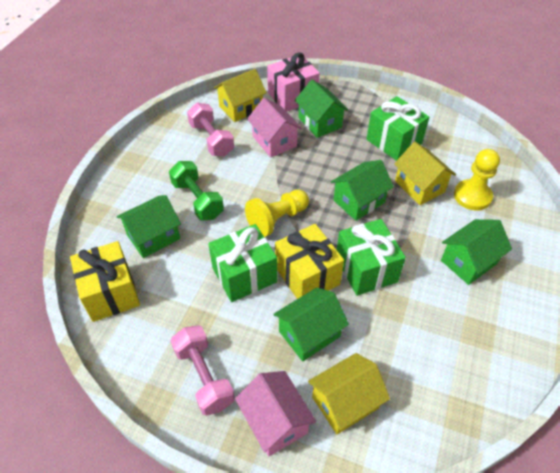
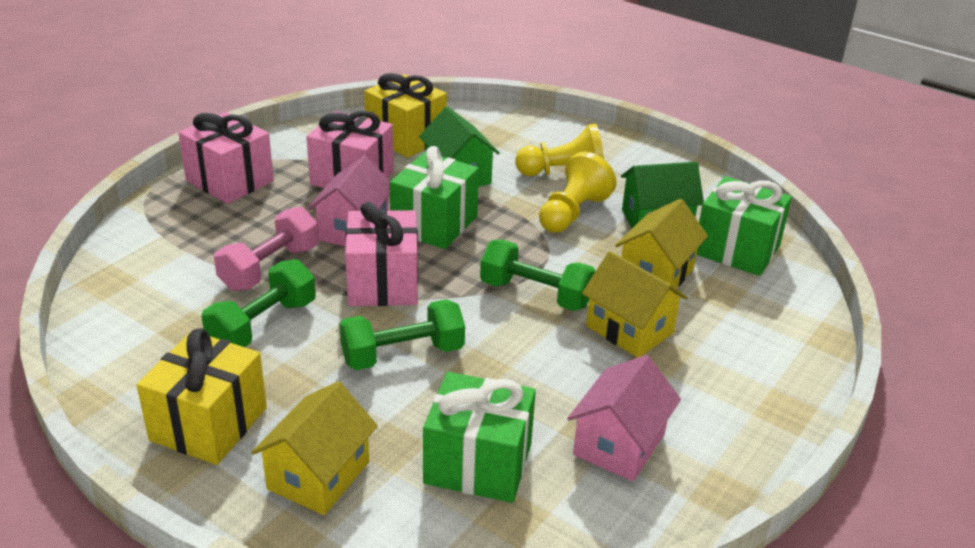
green dumbbell: 1 -> 3
green house: 5 -> 2
pink dumbbell: 2 -> 1
pink gift: 1 -> 3

